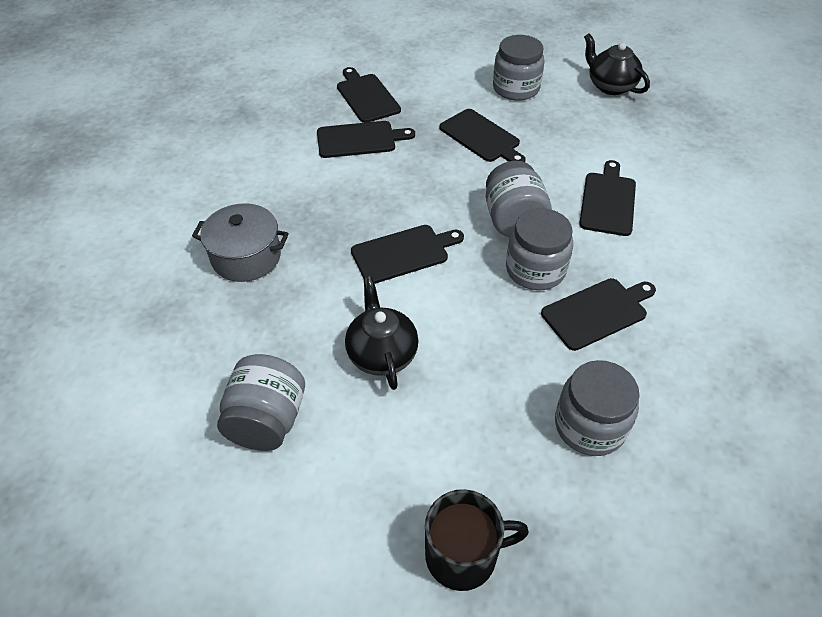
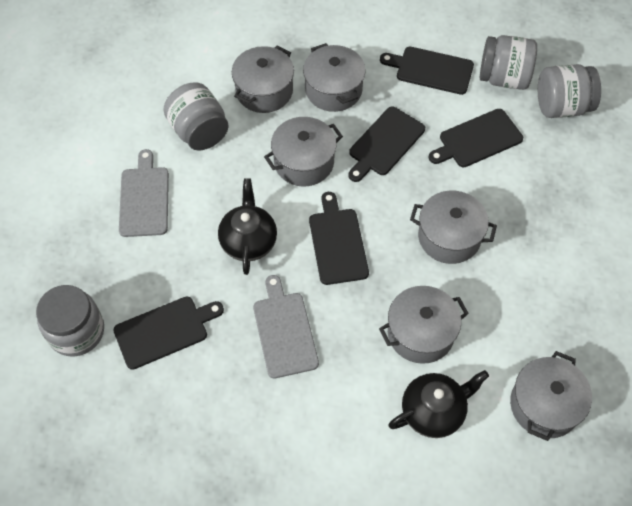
black cutting board: 6 -> 5
black mug: 1 -> 0
grey cutting board: 0 -> 2
grey jar: 5 -> 4
grey pot: 1 -> 6

